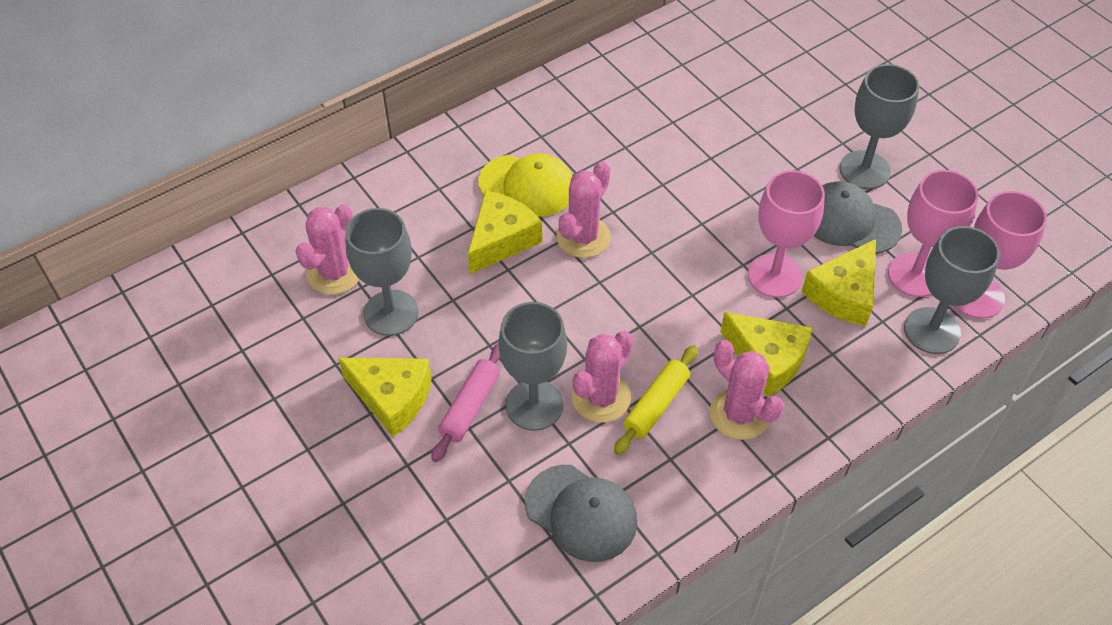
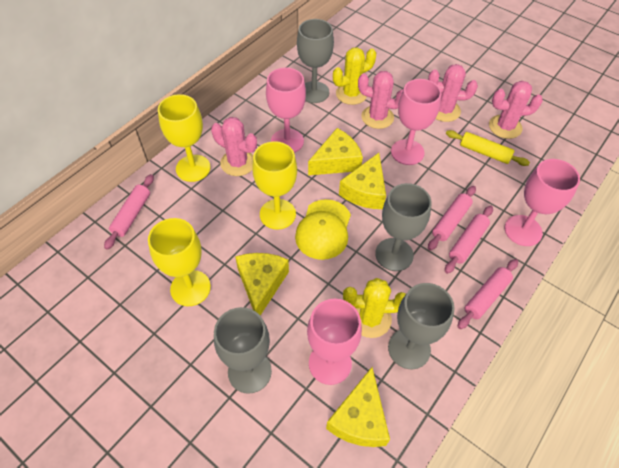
grey cap: 2 -> 0
pink goblet: 3 -> 4
pink rolling pin: 1 -> 4
yellow cactus: 0 -> 2
yellow goblet: 0 -> 3

